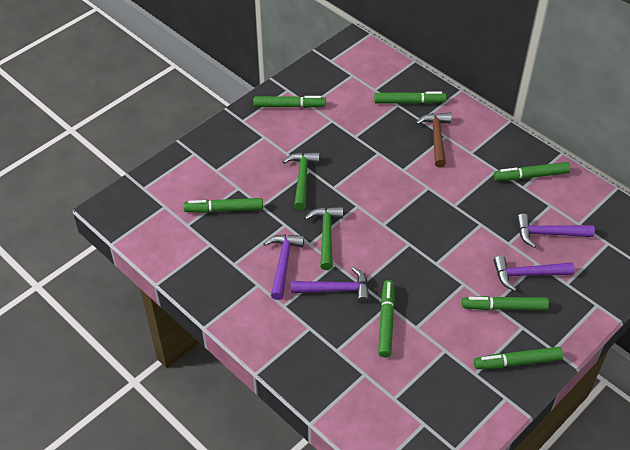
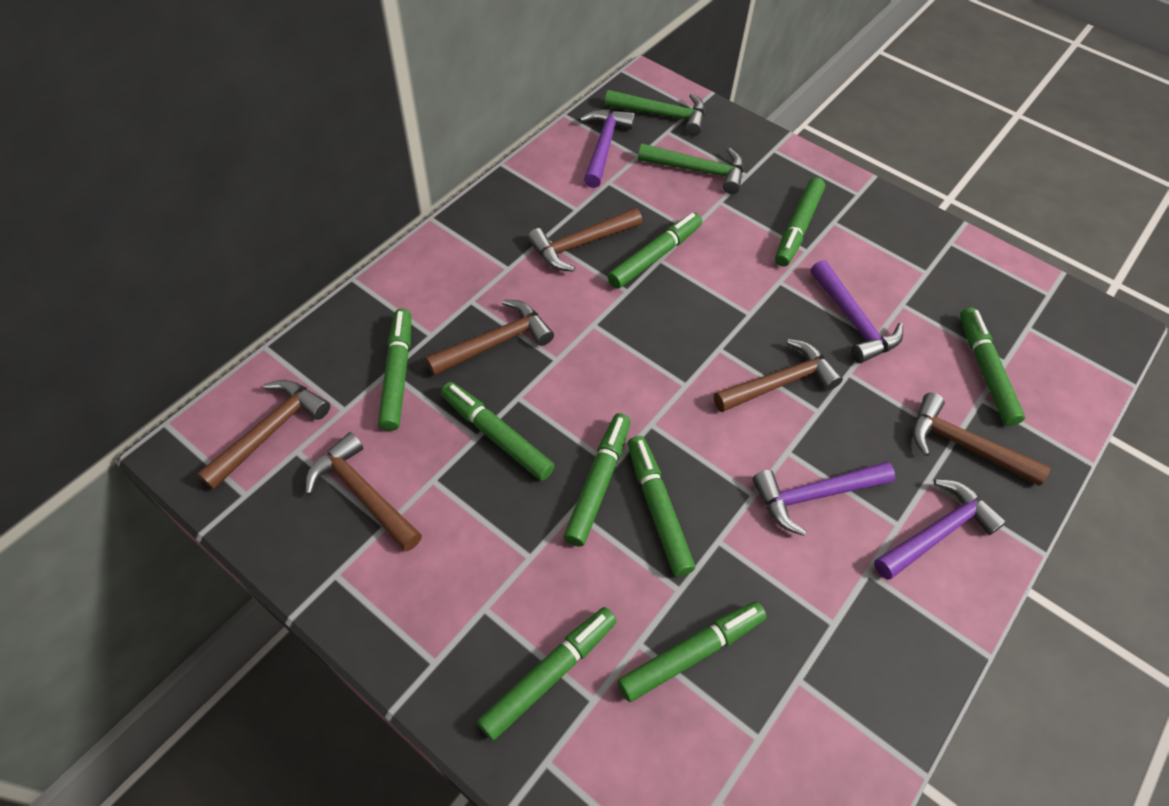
brown hammer: 1 -> 6
green marker: 7 -> 9

